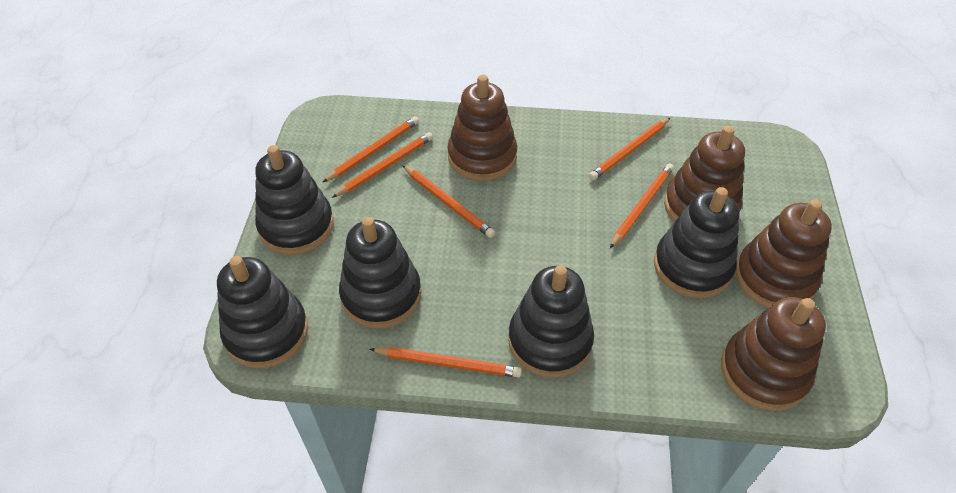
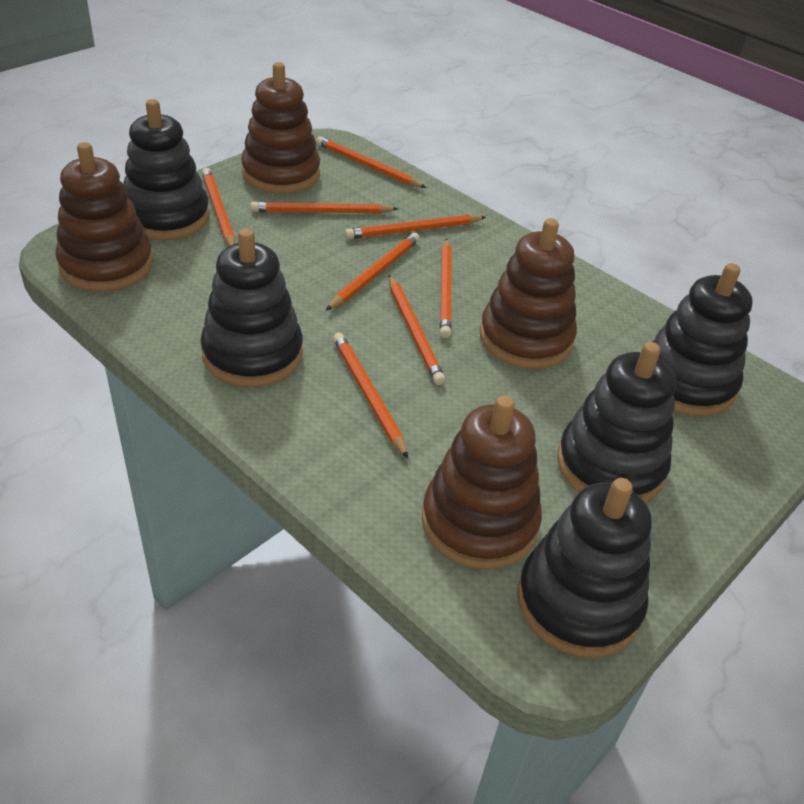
orange pencil: 6 -> 8

